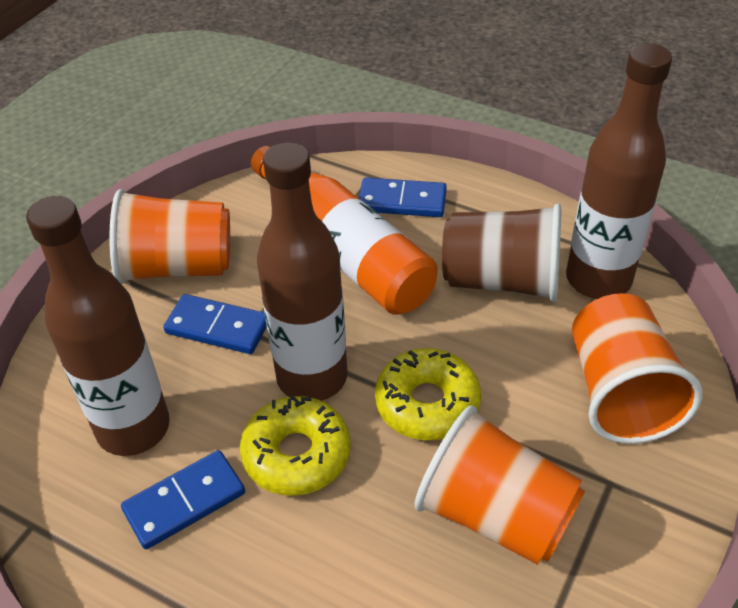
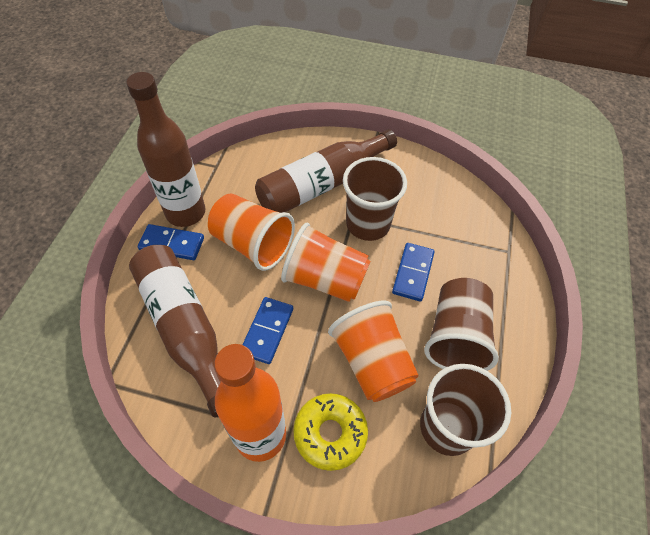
brown cup: 1 -> 3
yellow donut: 2 -> 1

